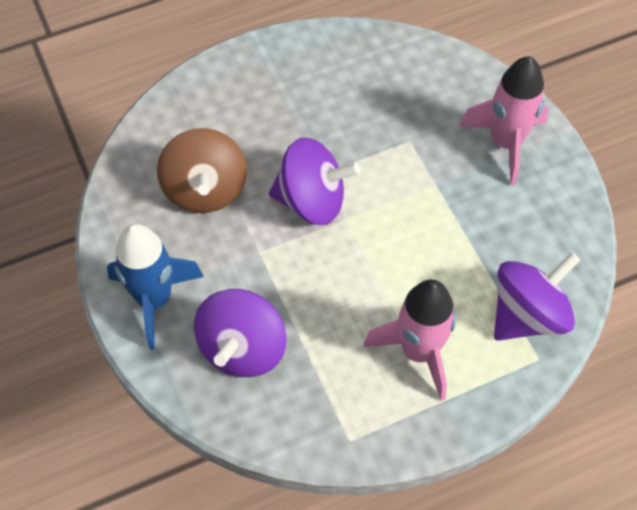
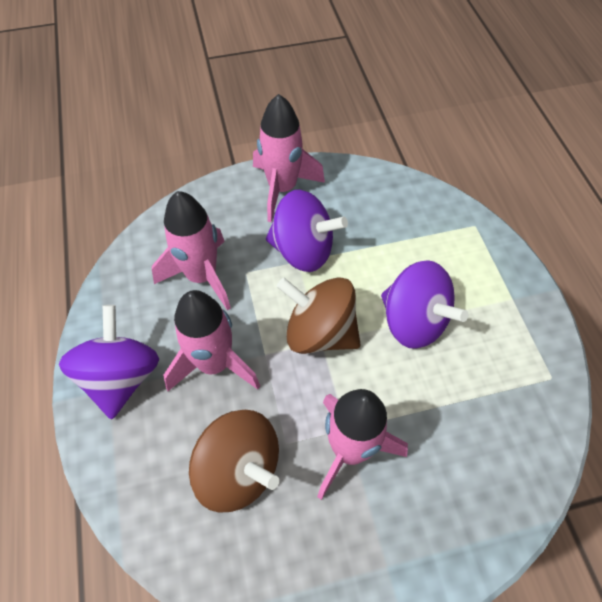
blue rocket: 1 -> 0
brown spinning top: 1 -> 2
pink rocket: 2 -> 4

